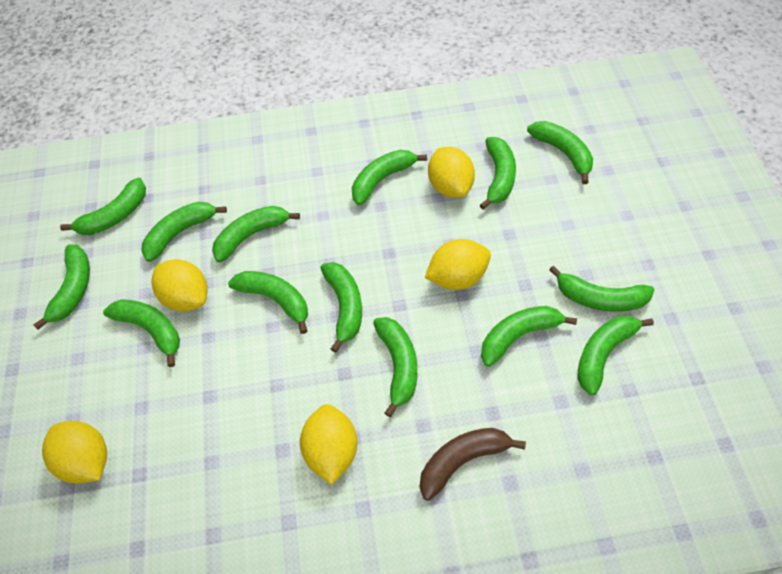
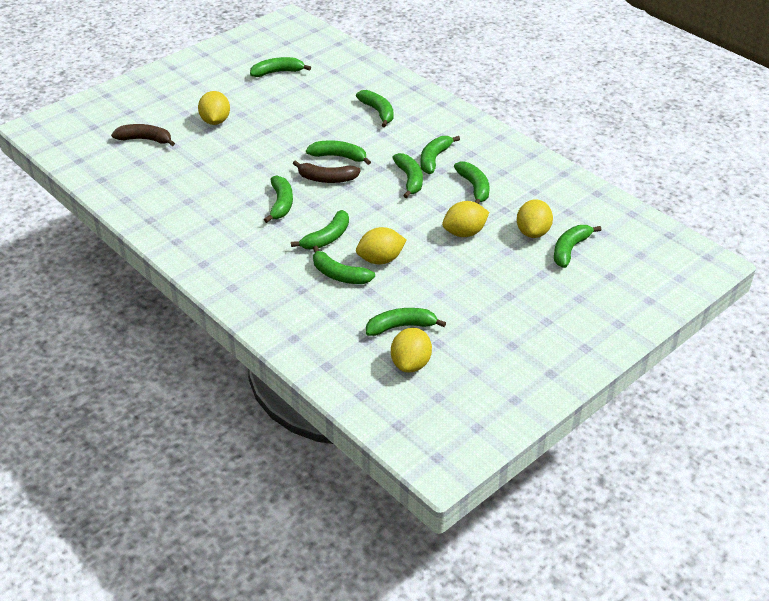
brown banana: 1 -> 2
green banana: 14 -> 11

